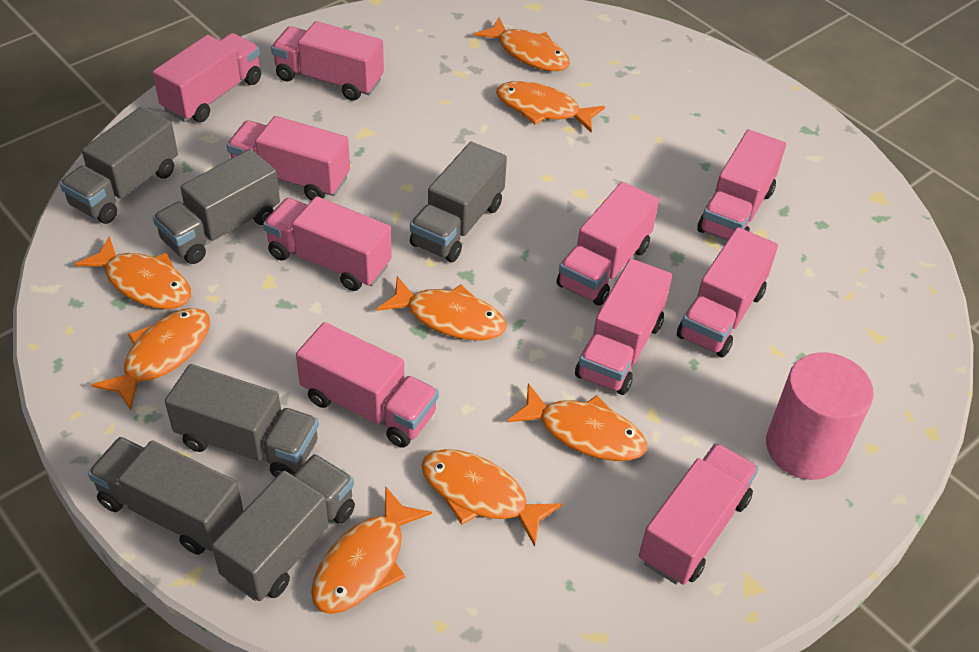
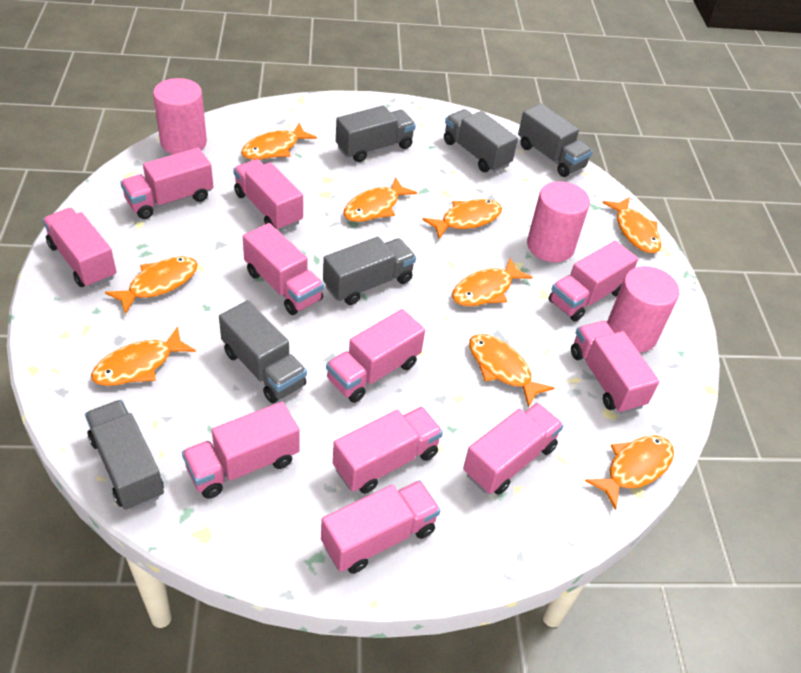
orange fish: 8 -> 9
pink cylinder: 1 -> 3
pink truck: 10 -> 11

